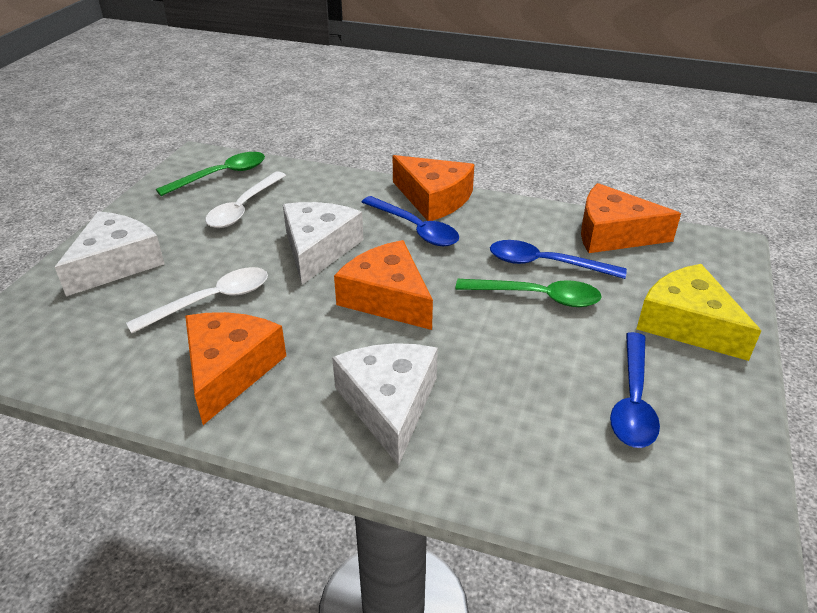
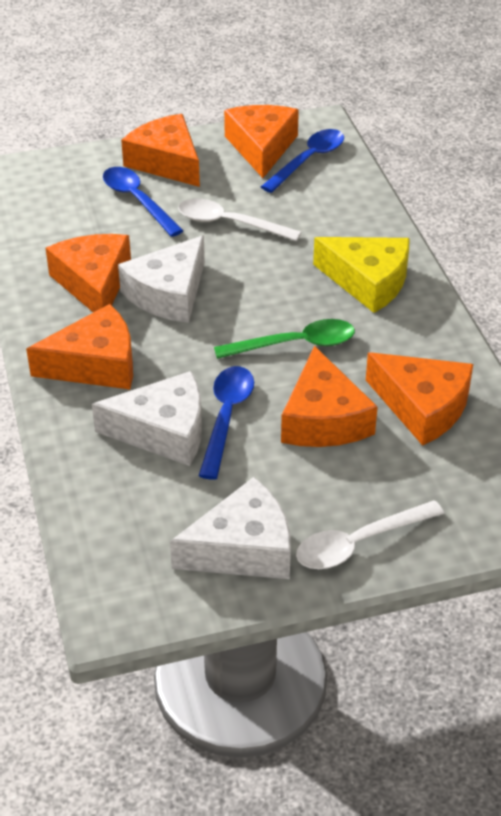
green spoon: 2 -> 1
orange cheese: 4 -> 6

